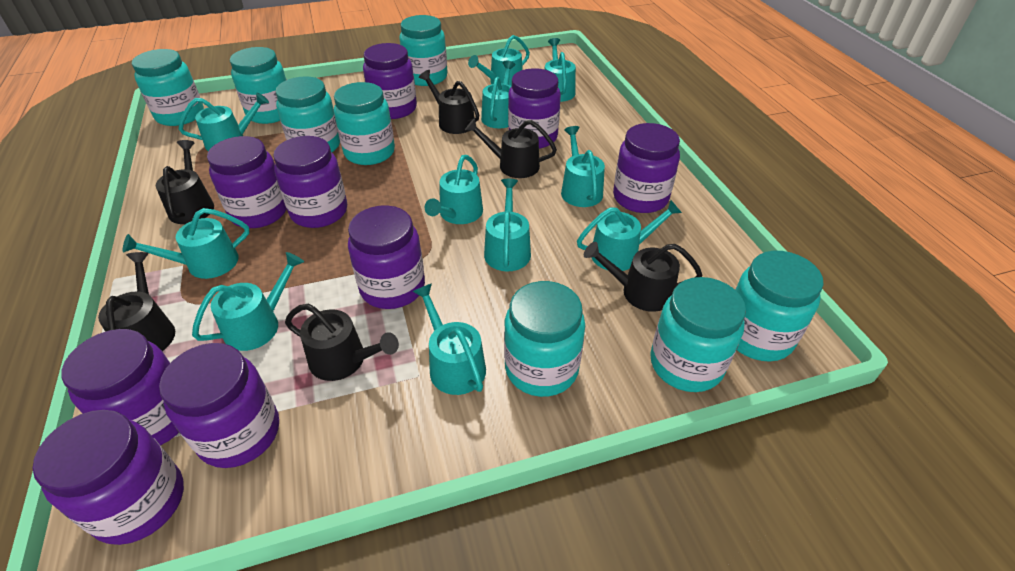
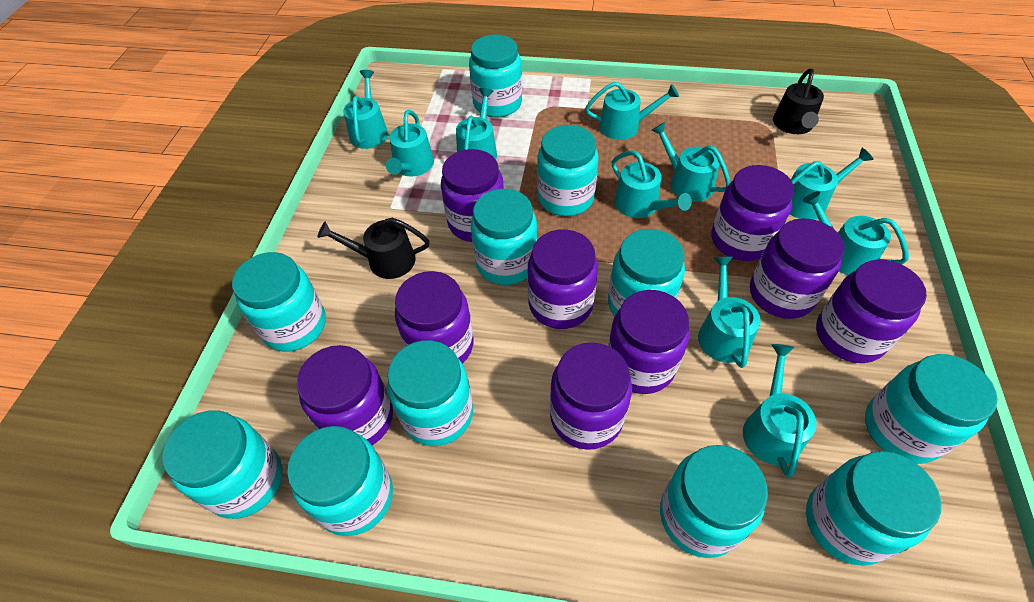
black watering can: 6 -> 2
turquoise jar: 8 -> 11
turquoise watering can: 11 -> 10

